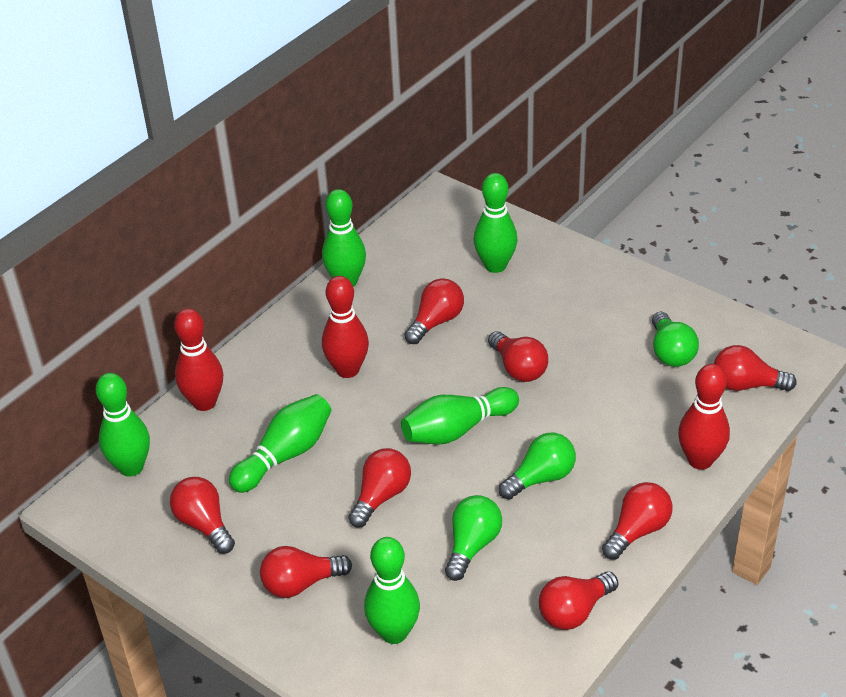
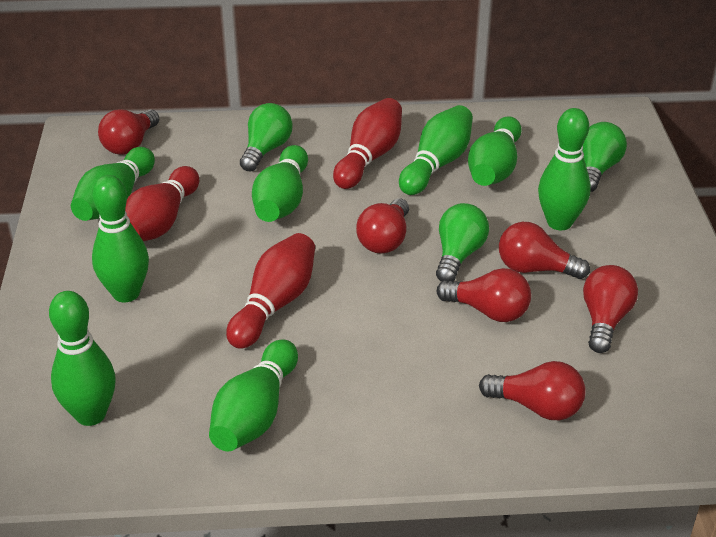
green bowling pin: 6 -> 8
red light bulb: 8 -> 6

